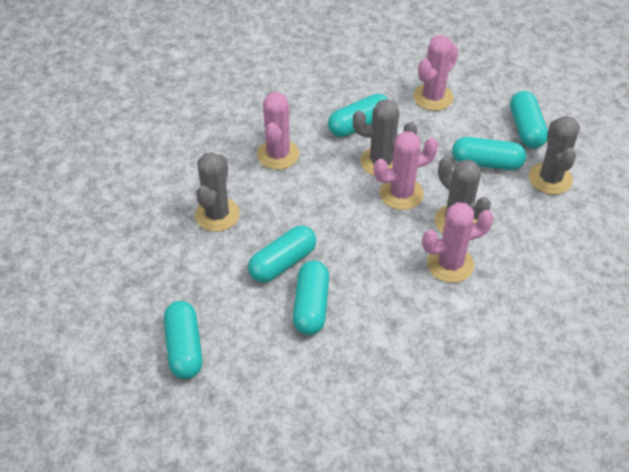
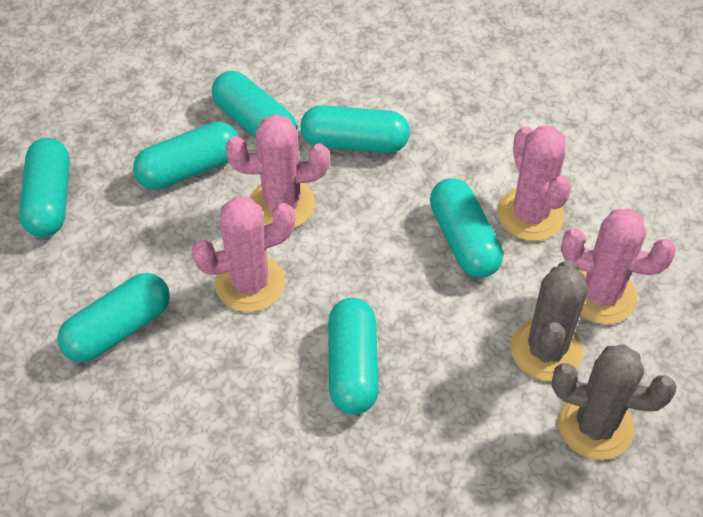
grey cactus: 4 -> 2
turquoise capsule: 6 -> 7

